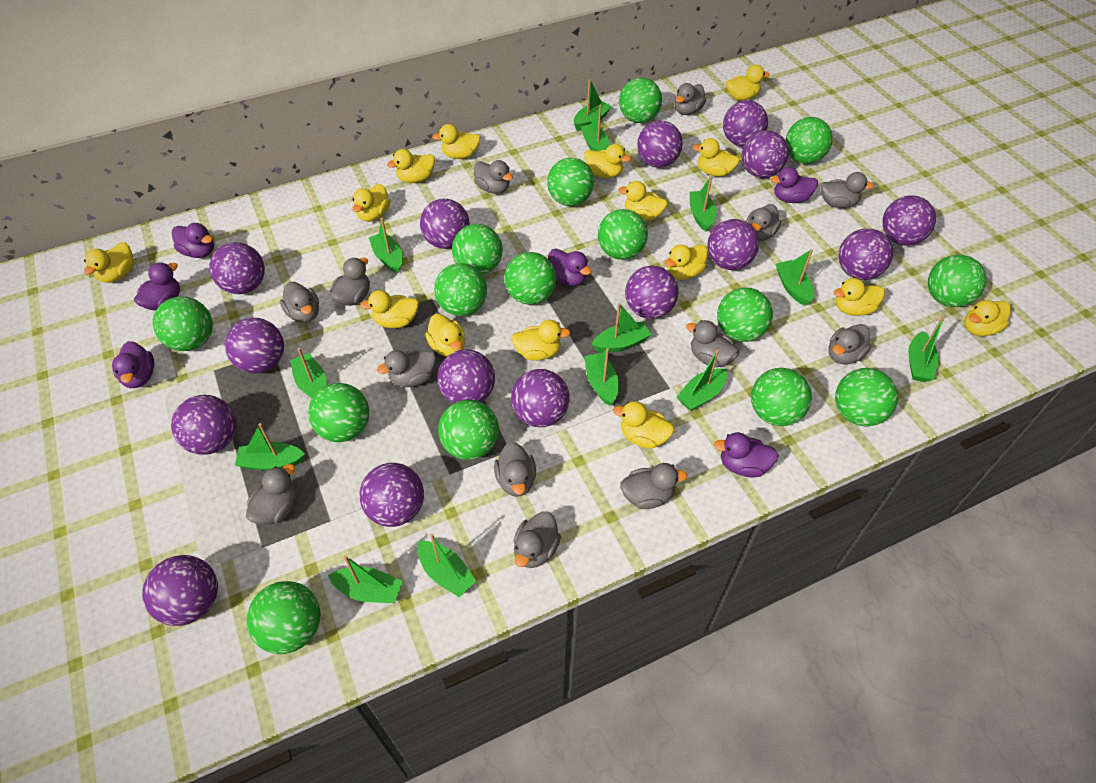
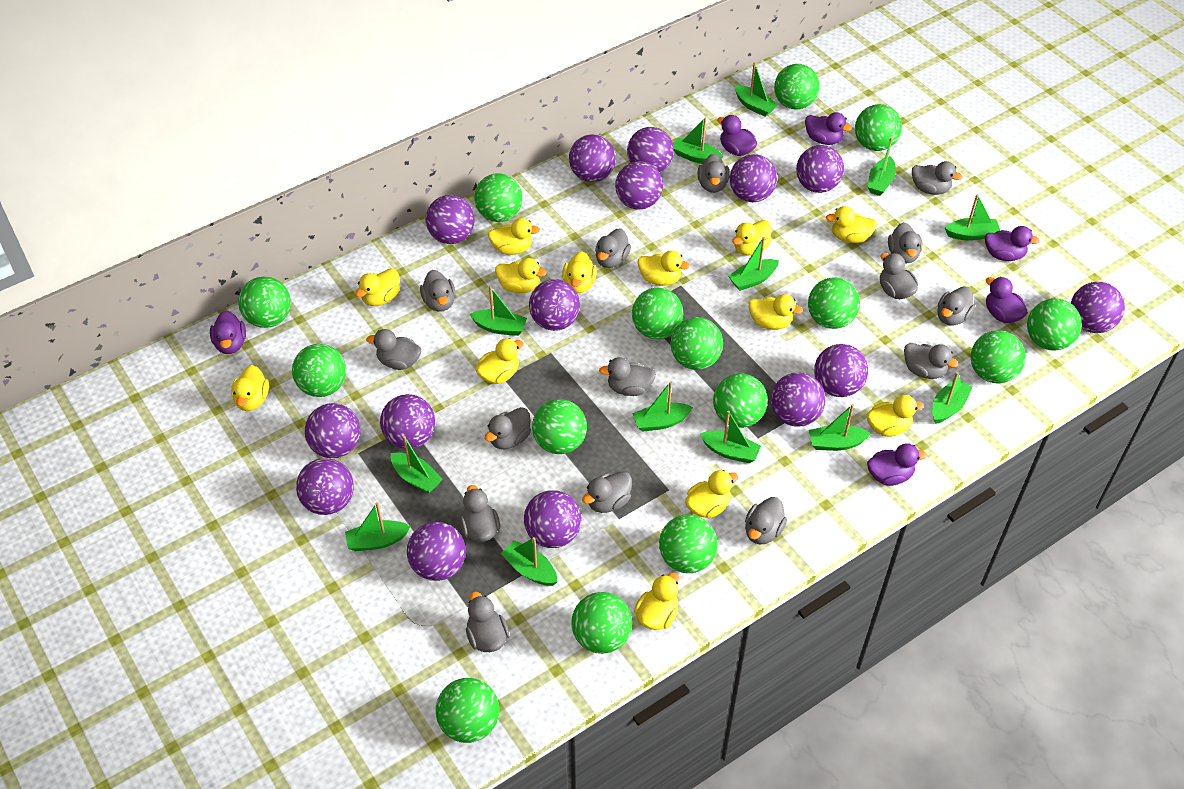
grey duck: 13 -> 15
yellow duck: 15 -> 13

